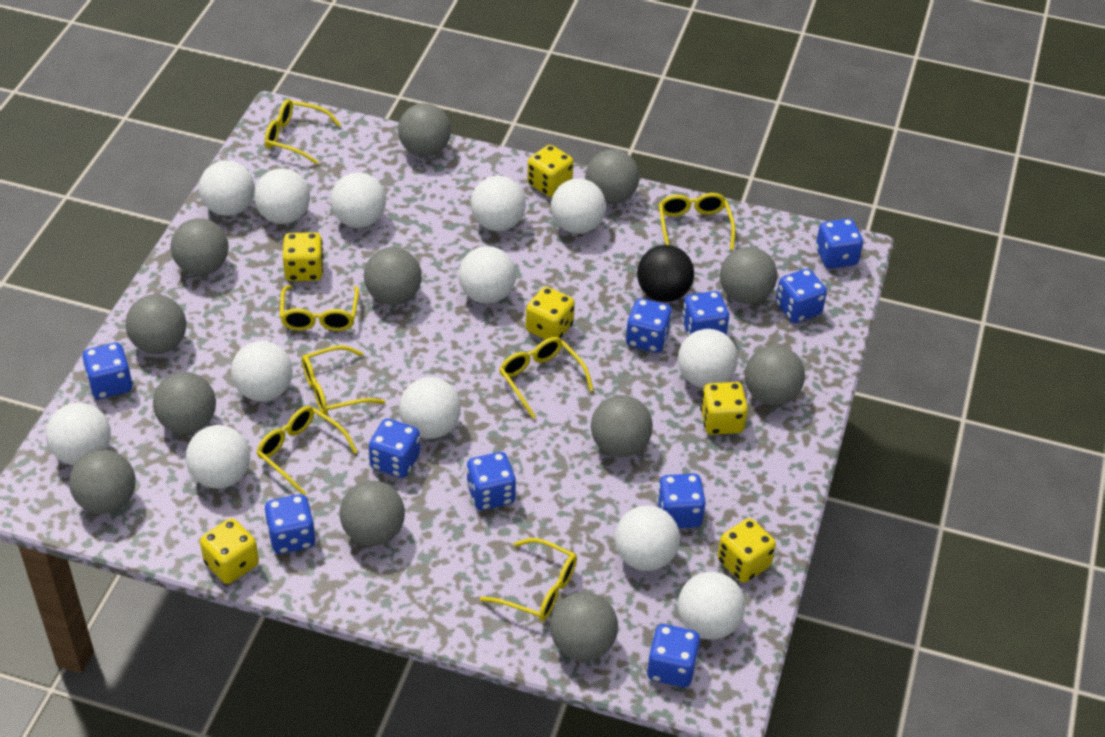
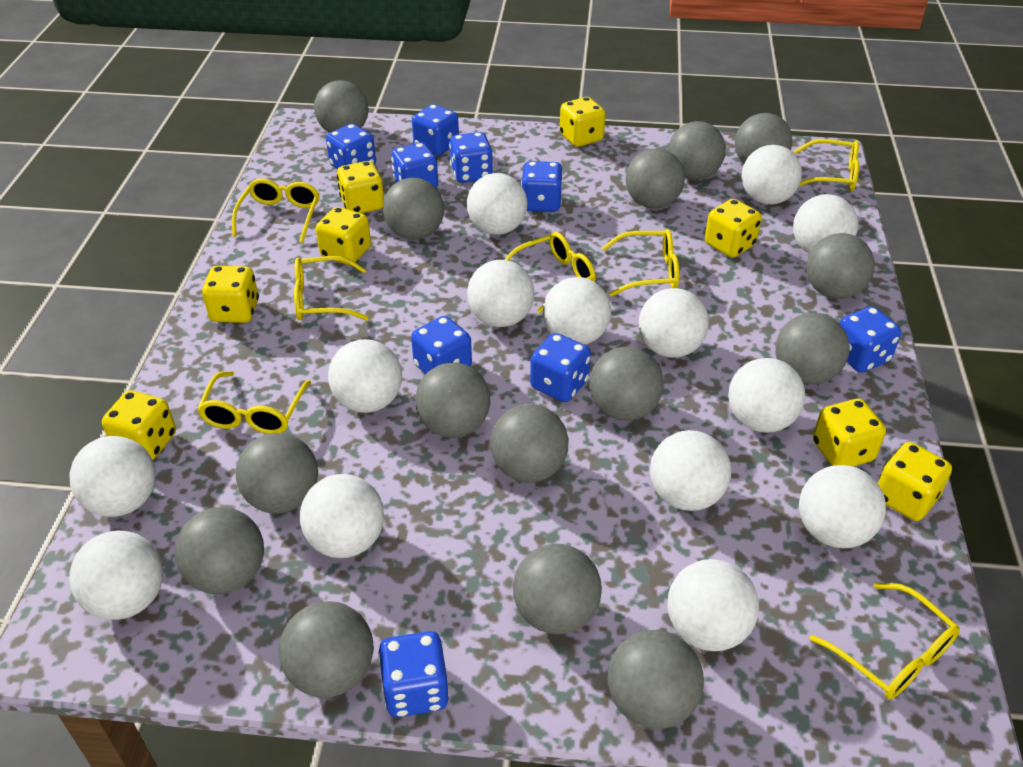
black ball: 1 -> 0
blue dice: 10 -> 9
grey ball: 12 -> 15
white ball: 13 -> 14
yellow dice: 6 -> 8

